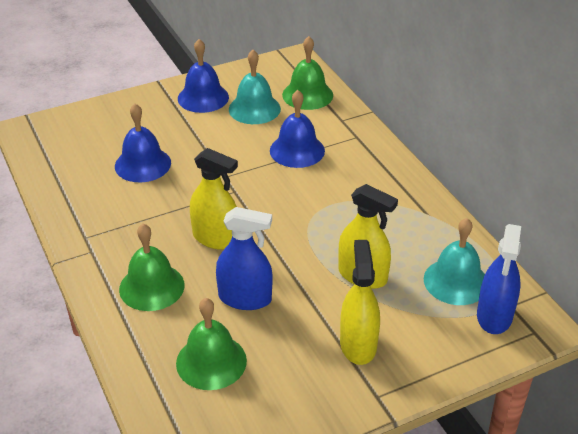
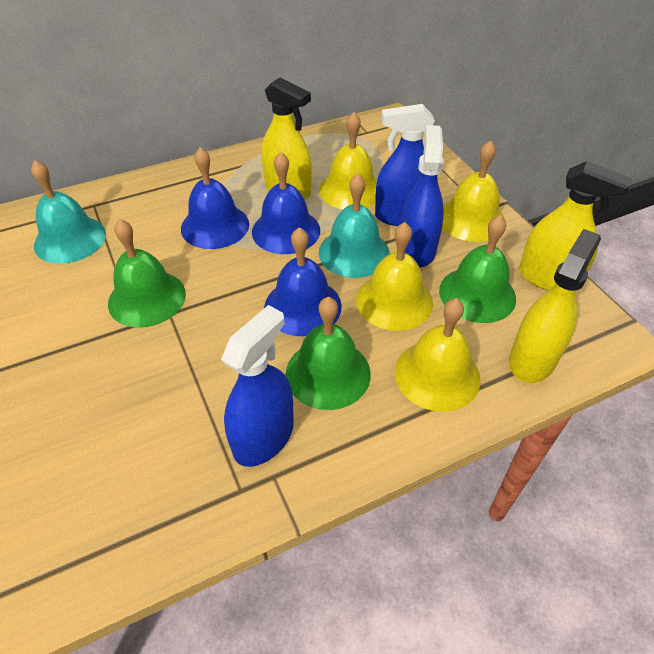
blue spray bottle: 2 -> 3
yellow bell: 0 -> 4

